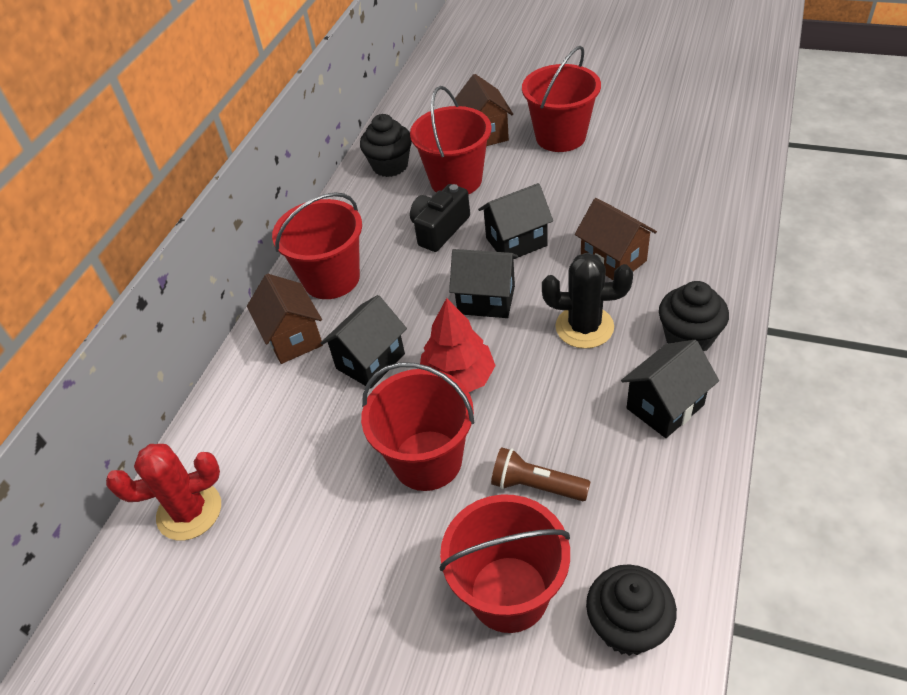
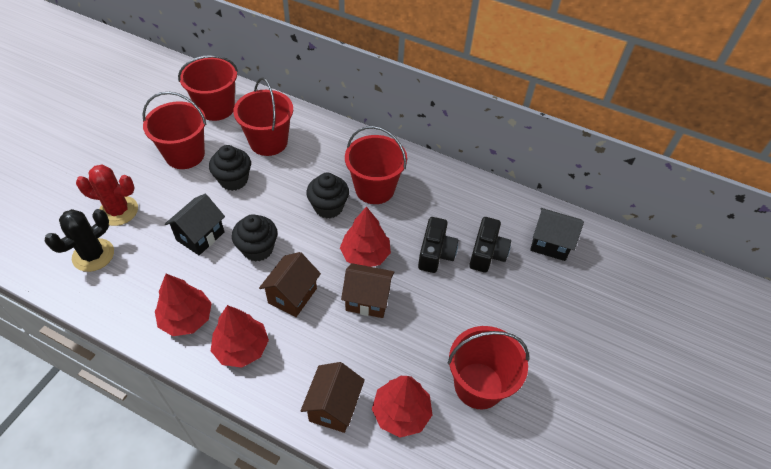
black camera: 1 -> 2
black house: 4 -> 2
brown flashlight: 1 -> 0
red tree: 1 -> 4

